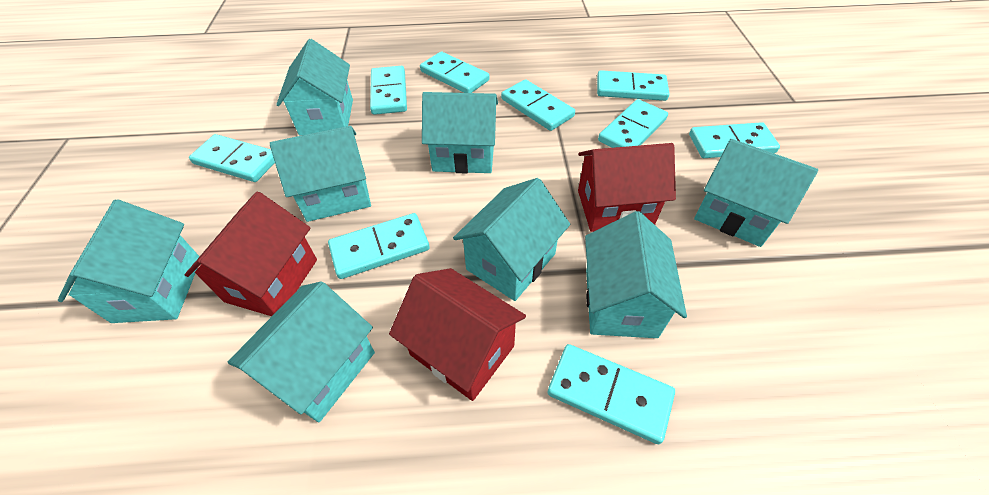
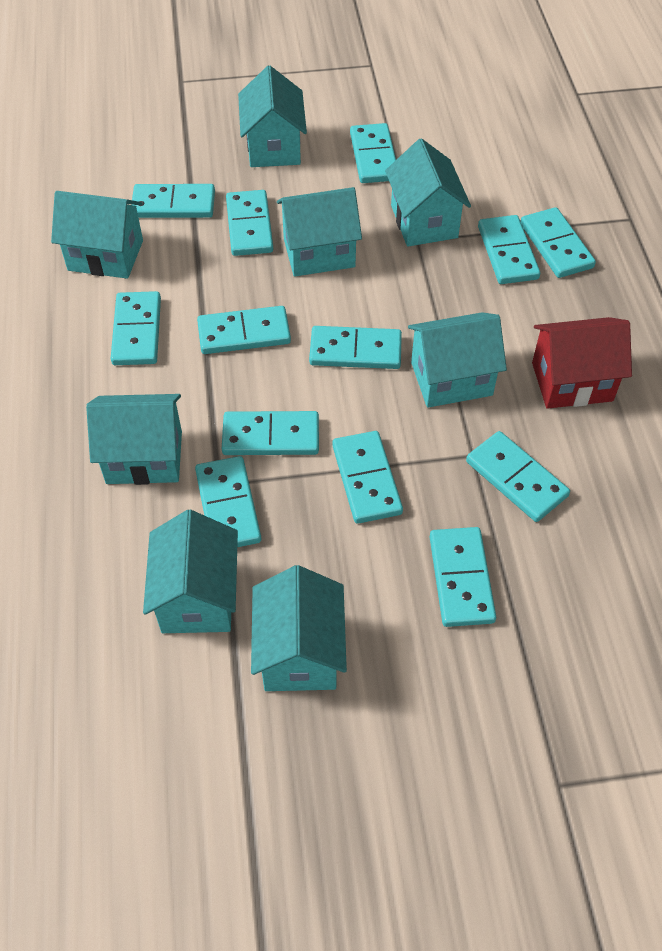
red house: 3 -> 1
turquoise domino: 9 -> 13

